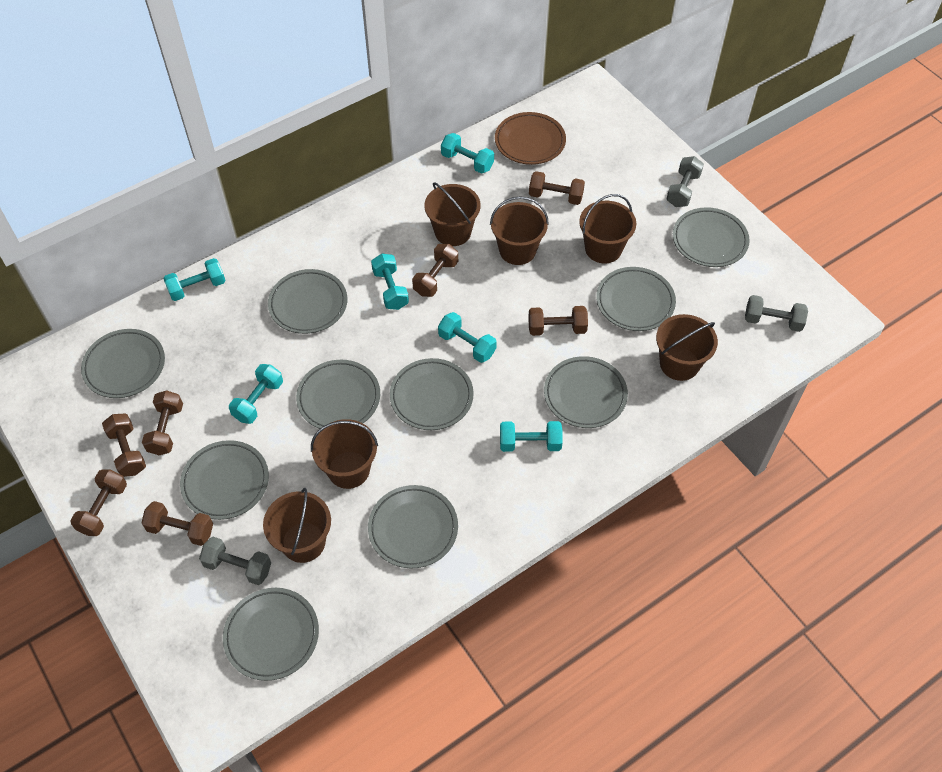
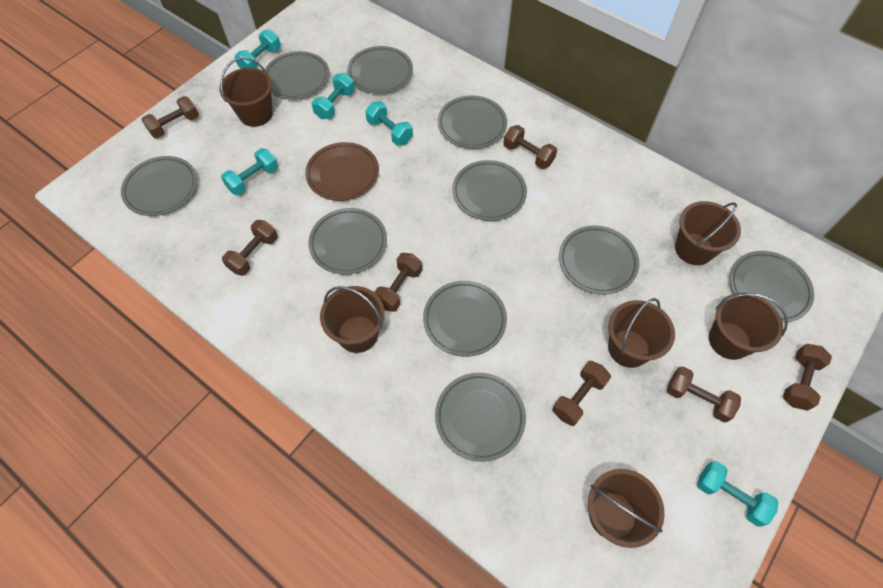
grey dumbbell: 3 -> 0
turquoise dumbbell: 6 -> 5

